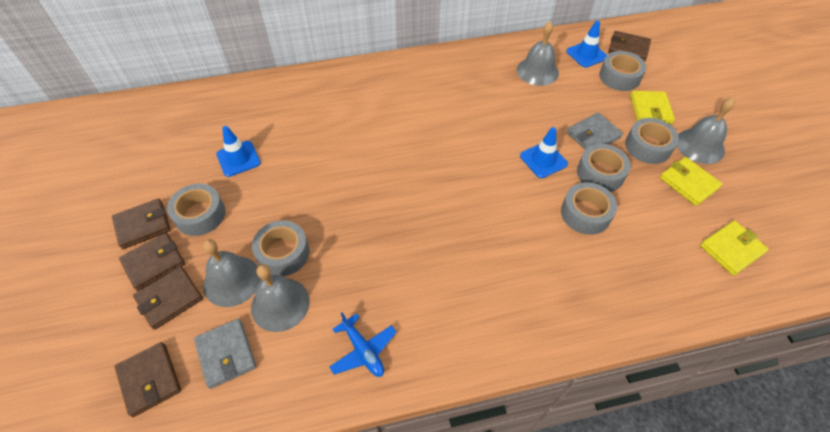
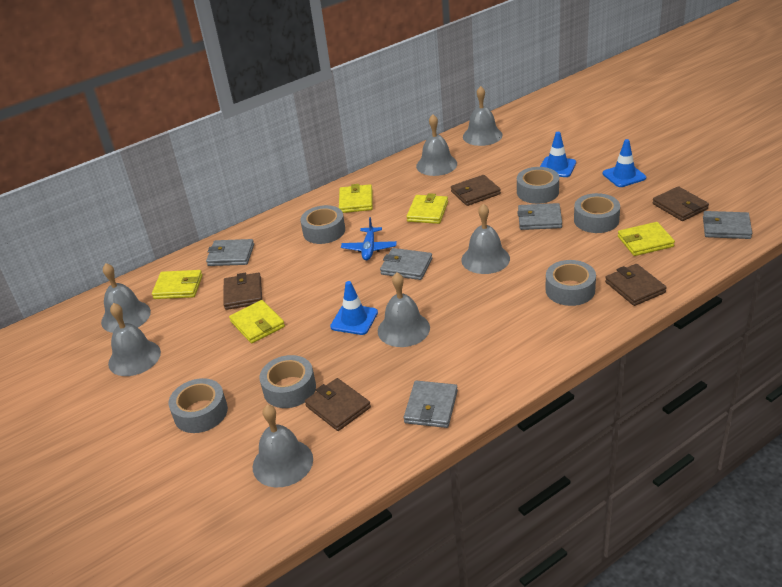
grey bell: 4 -> 7
grey wallet: 2 -> 5
yellow wallet: 3 -> 5

